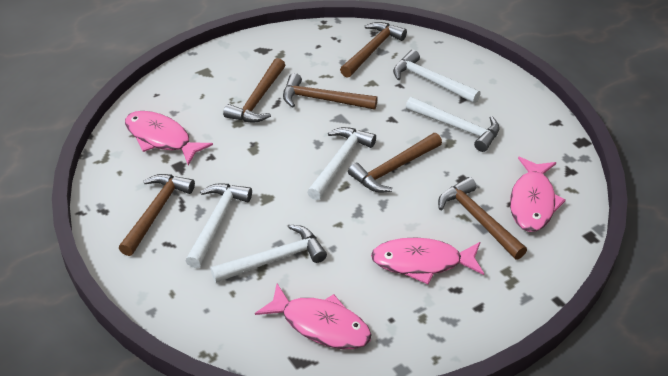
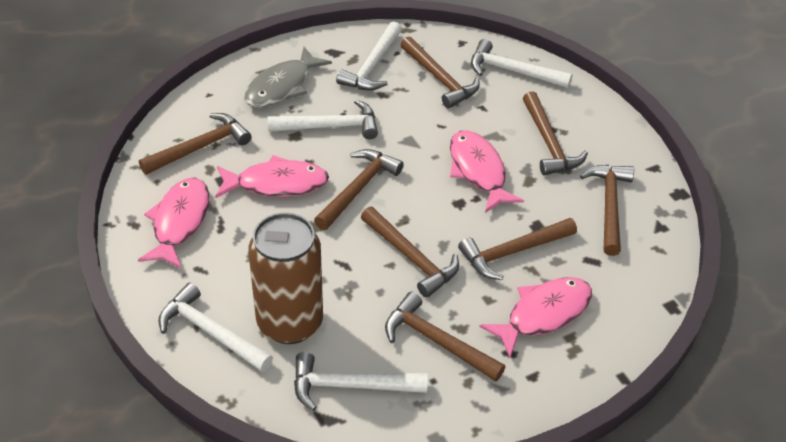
brown can: 0 -> 1
brown hammer: 6 -> 8
grey fish: 0 -> 1

